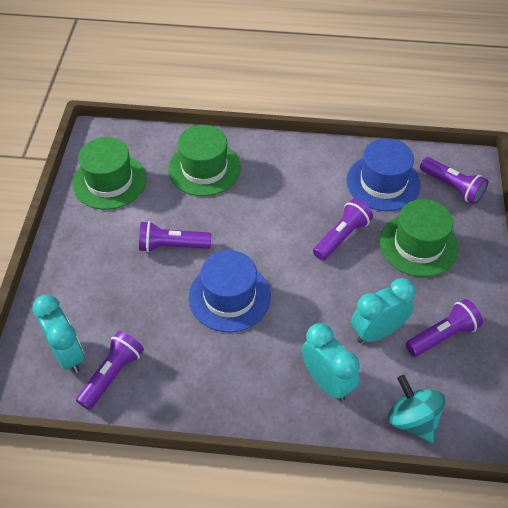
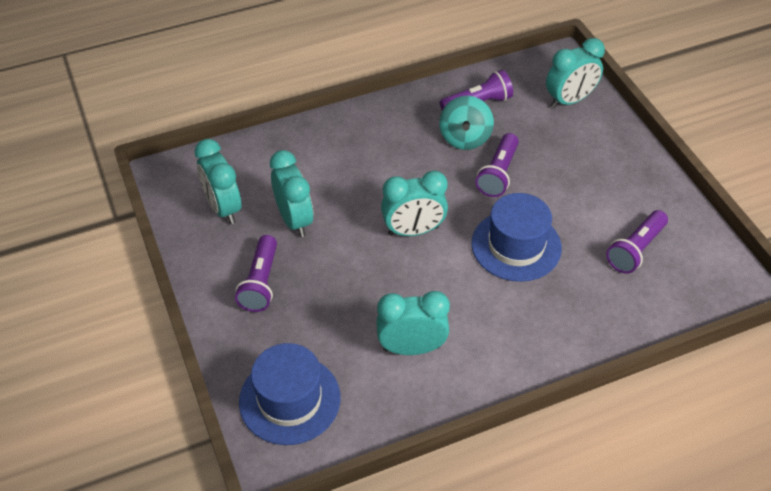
green hat: 3 -> 0
purple flashlight: 5 -> 4
turquoise clock: 3 -> 5

